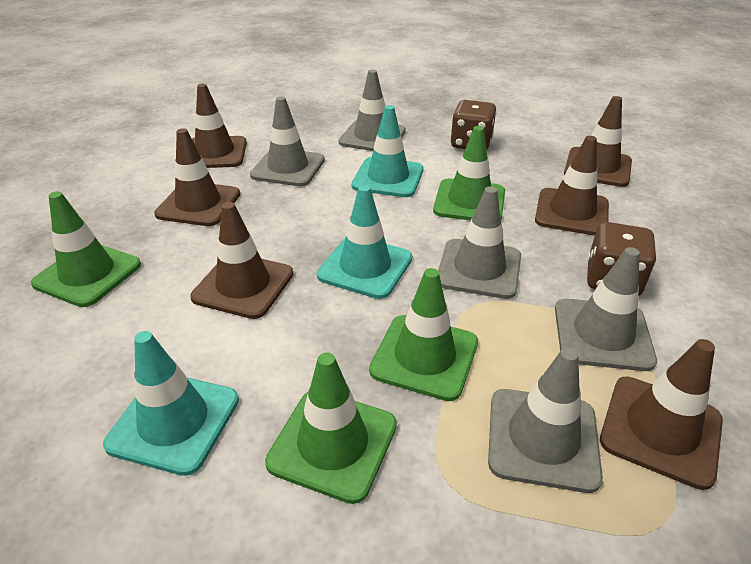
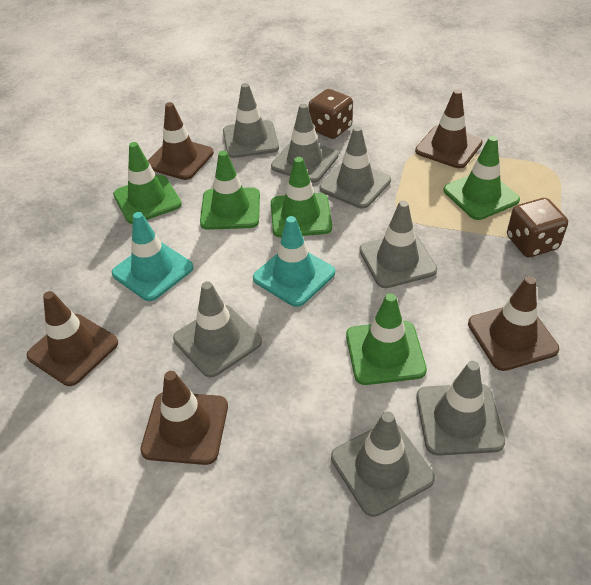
brown traffic cone: 6 -> 5
green traffic cone: 4 -> 5
grey traffic cone: 5 -> 7
turquoise traffic cone: 3 -> 2

